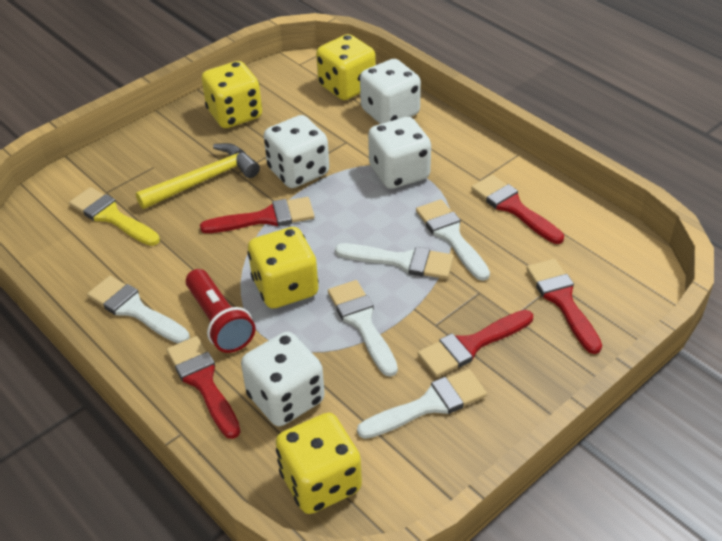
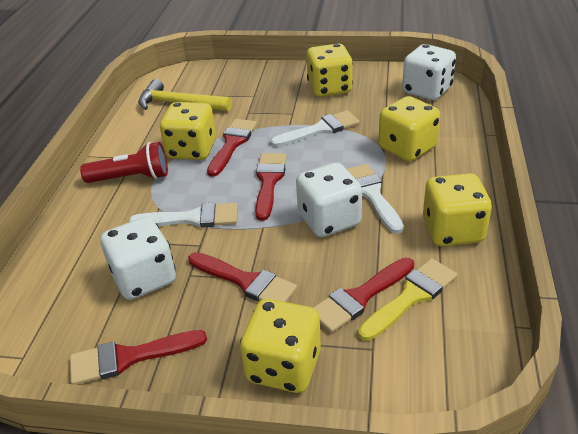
white brush: 5 -> 3
white dice: 4 -> 3
yellow dice: 4 -> 5

